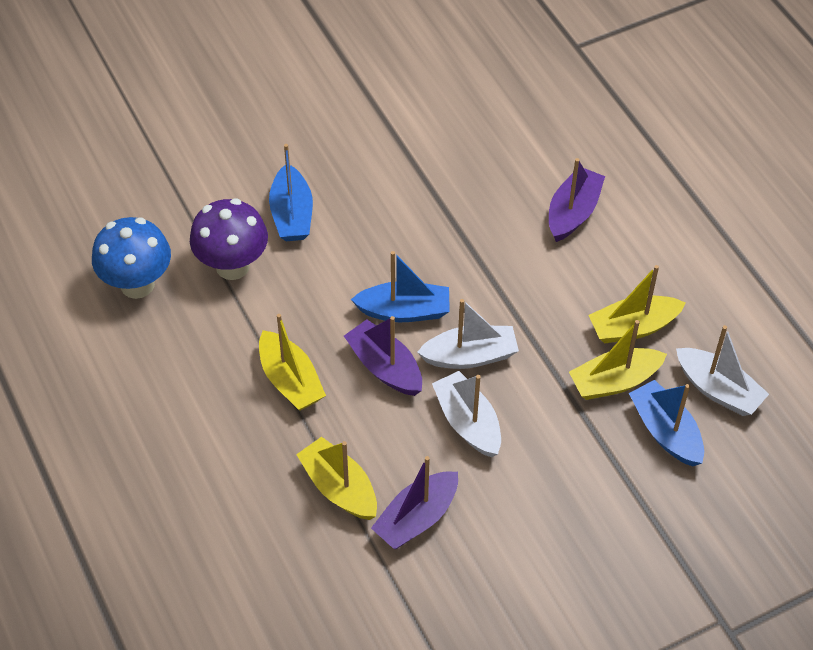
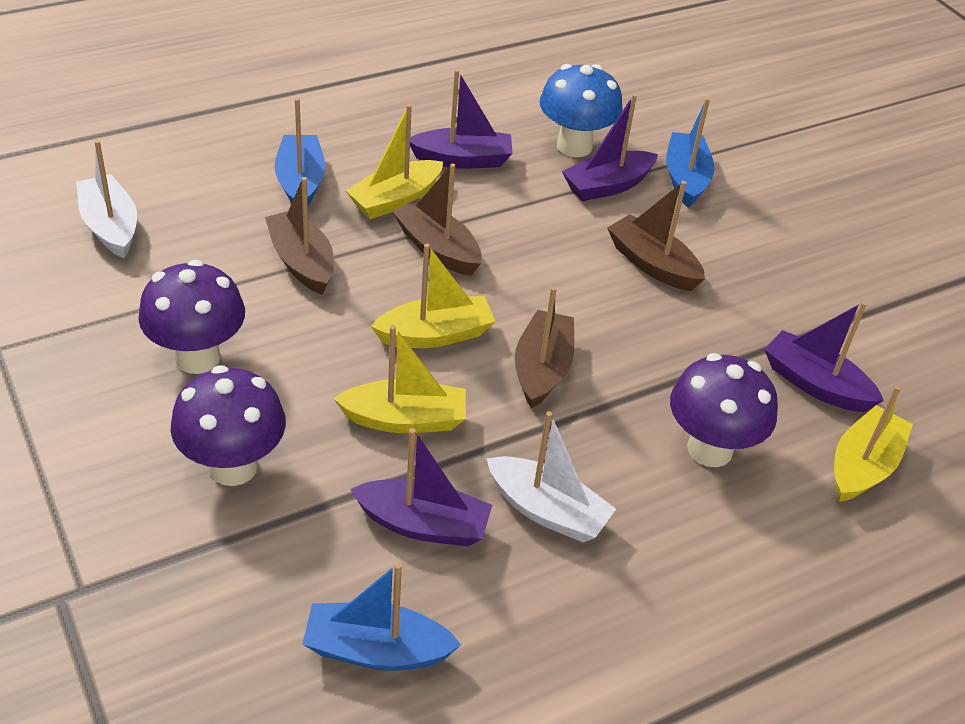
brown boat: 0 -> 4
purple boat: 3 -> 4
purple mushroom: 1 -> 3
white boat: 3 -> 2

